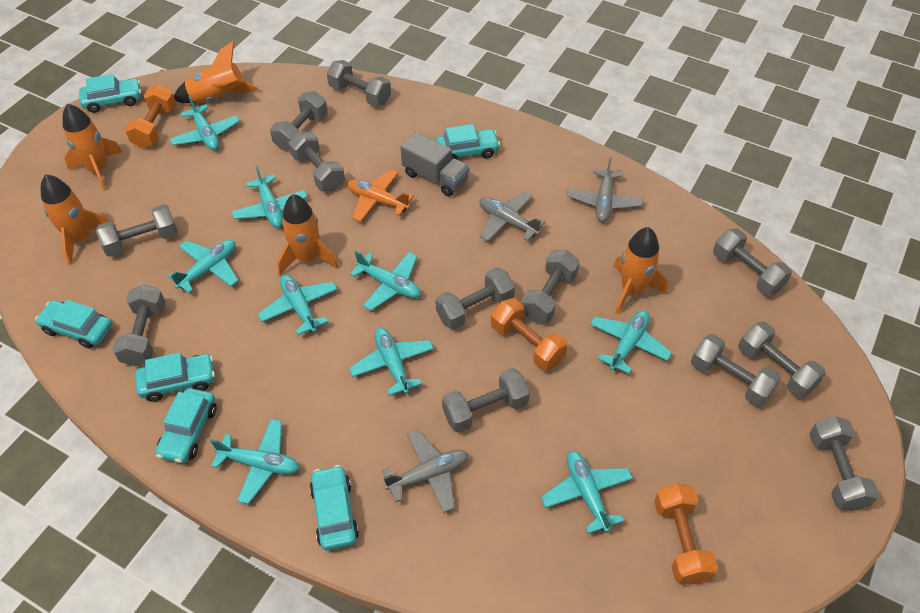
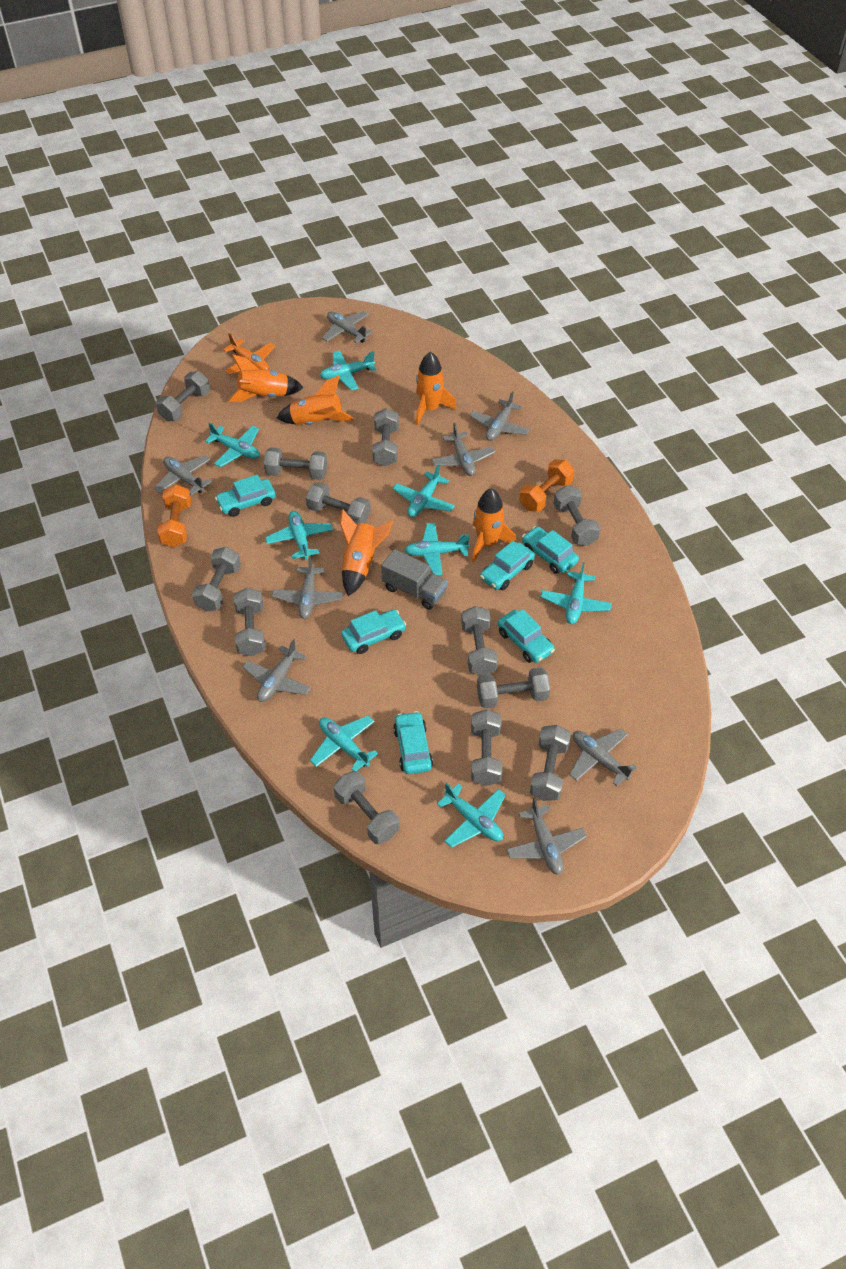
grey plane: 3 -> 8
orange dumbbell: 3 -> 2
turquoise plane: 9 -> 8

